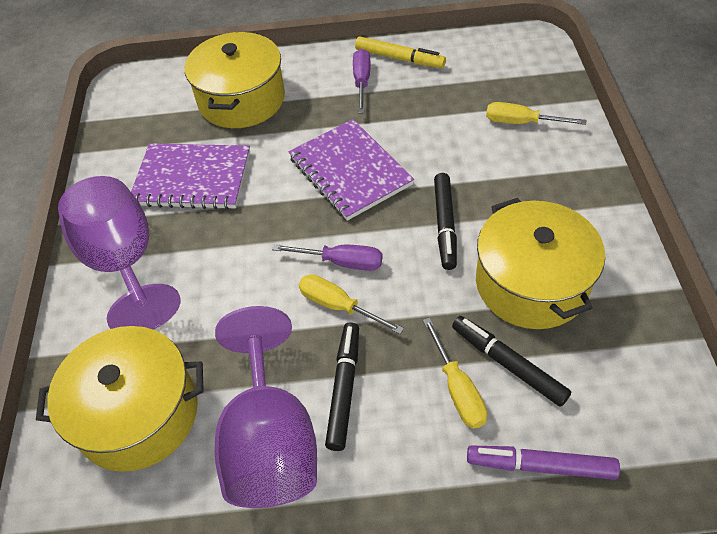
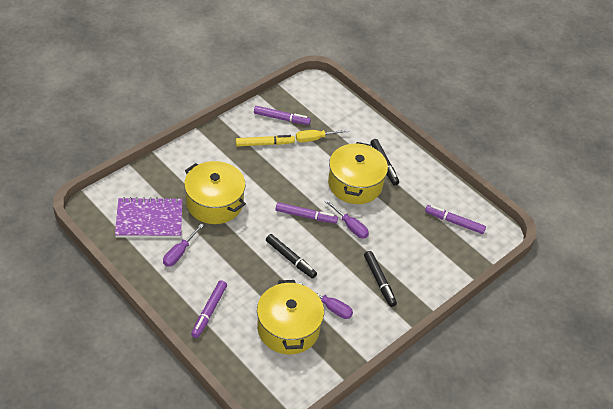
purple goblet: 2 -> 0
purple marker: 1 -> 4
purple notebook: 2 -> 1
purple screwdriver: 2 -> 3
yellow screwdriver: 3 -> 1

